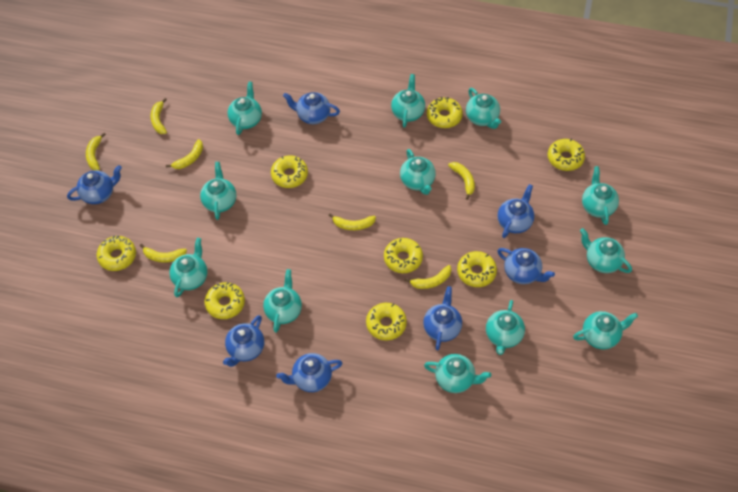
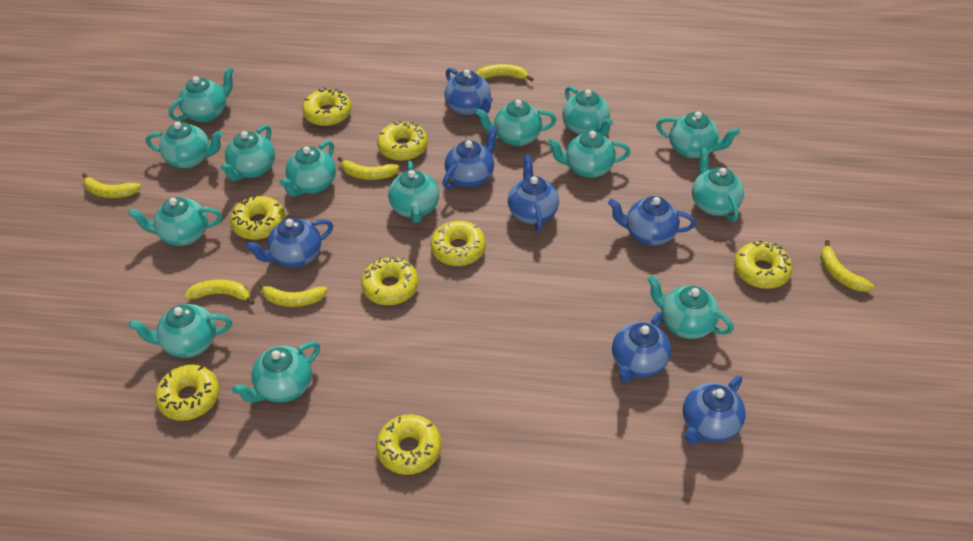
turquoise teapot: 12 -> 14
yellow banana: 7 -> 6

